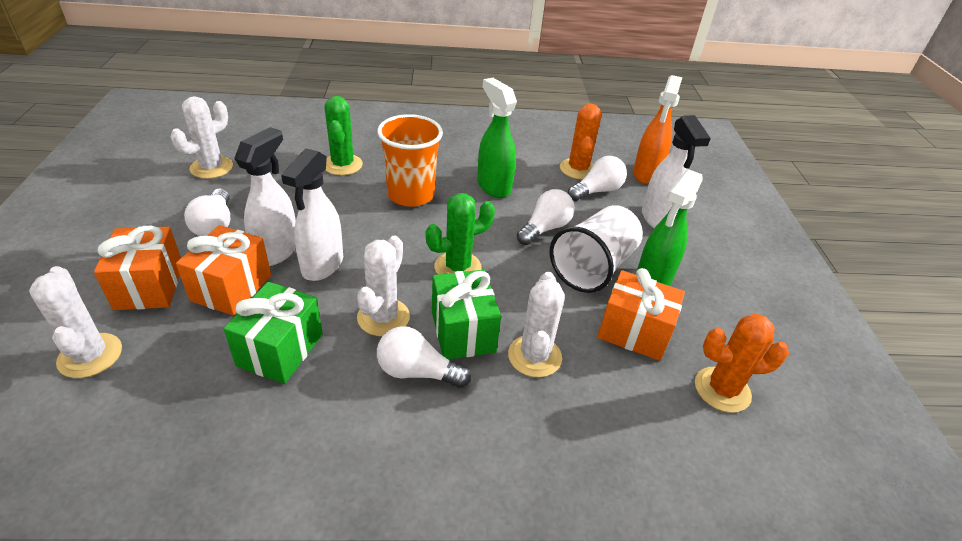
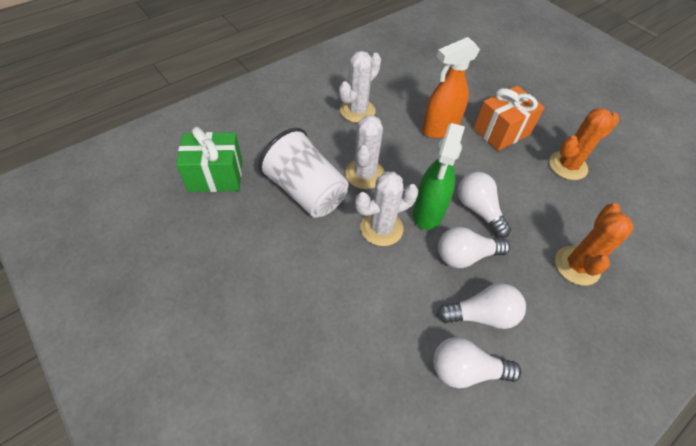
green cactus: 2 -> 0
green gift: 2 -> 1
green spray bottle: 2 -> 1
orange cup: 1 -> 0
orange gift: 3 -> 1
white cactus: 4 -> 3
white spray bottle: 3 -> 0

